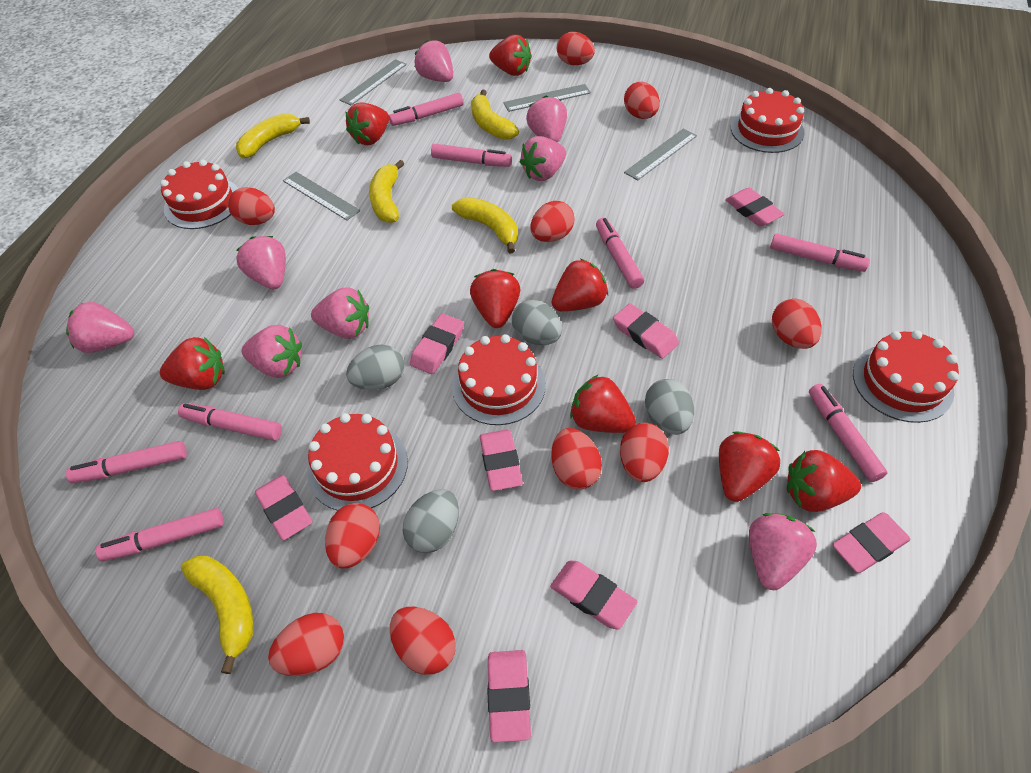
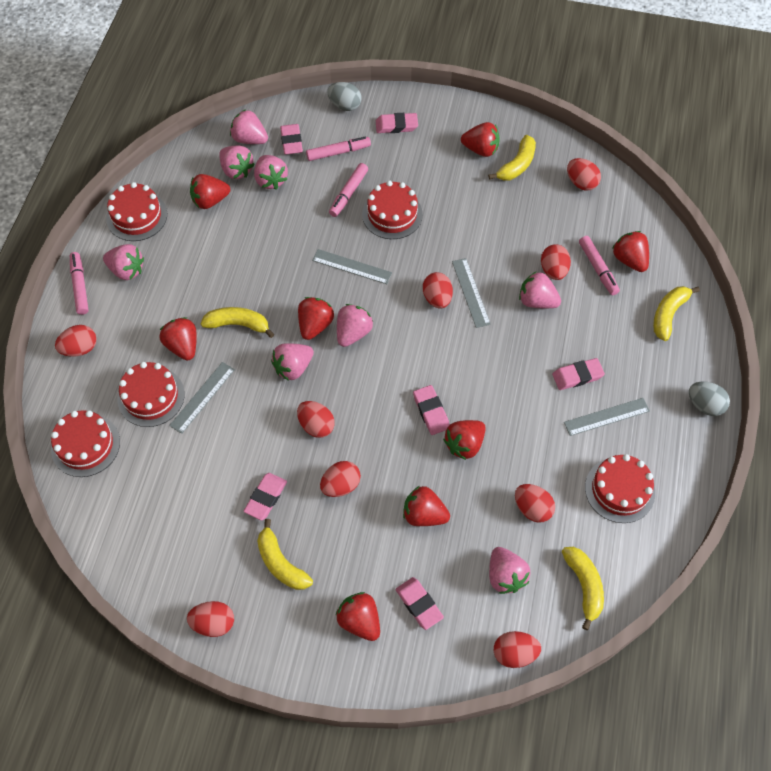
grey egg: 4 -> 2
pink eraser: 8 -> 6
pink marker: 8 -> 4
red egg: 10 -> 9

